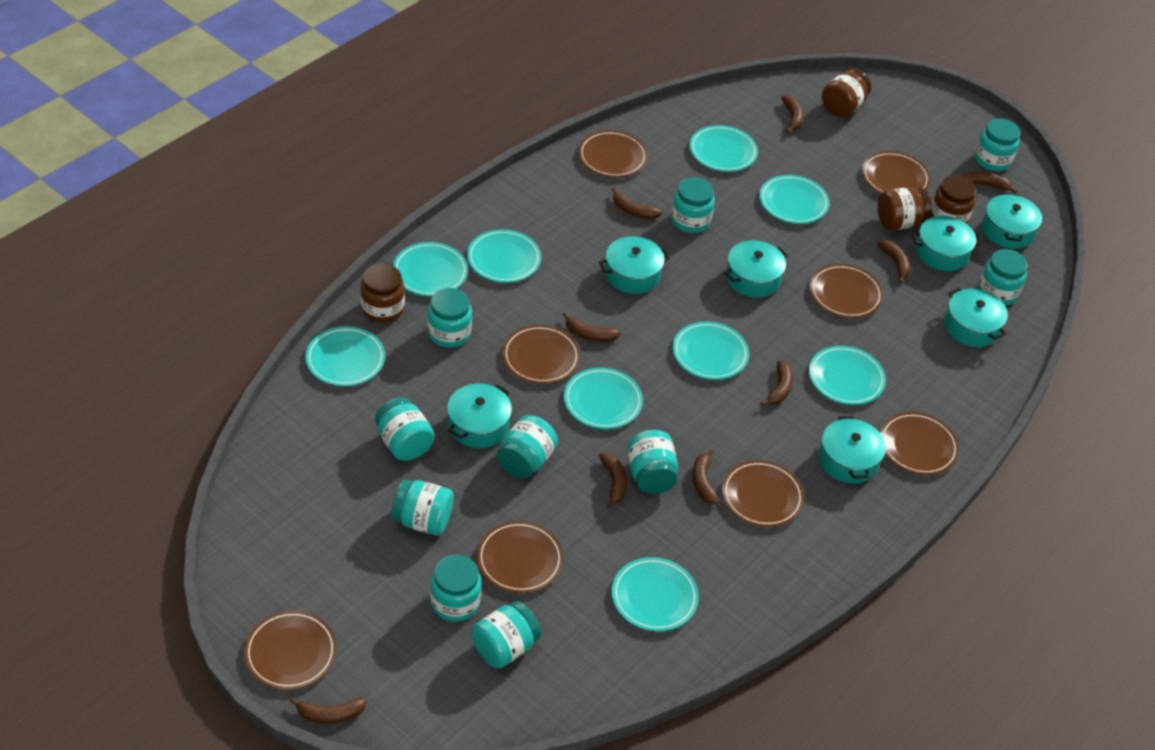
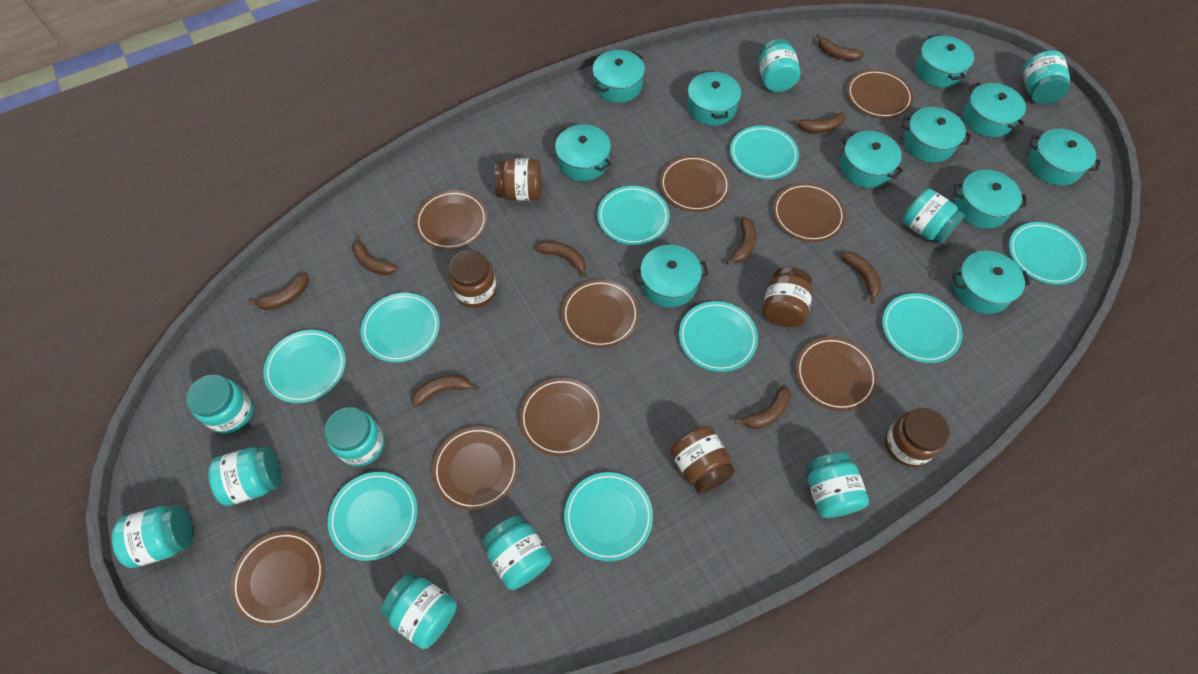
brown jar: 4 -> 5
brown plate: 8 -> 9
turquoise pot: 7 -> 11

